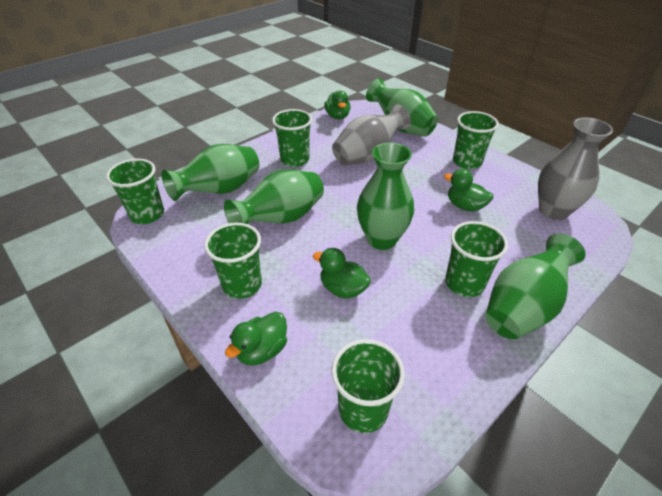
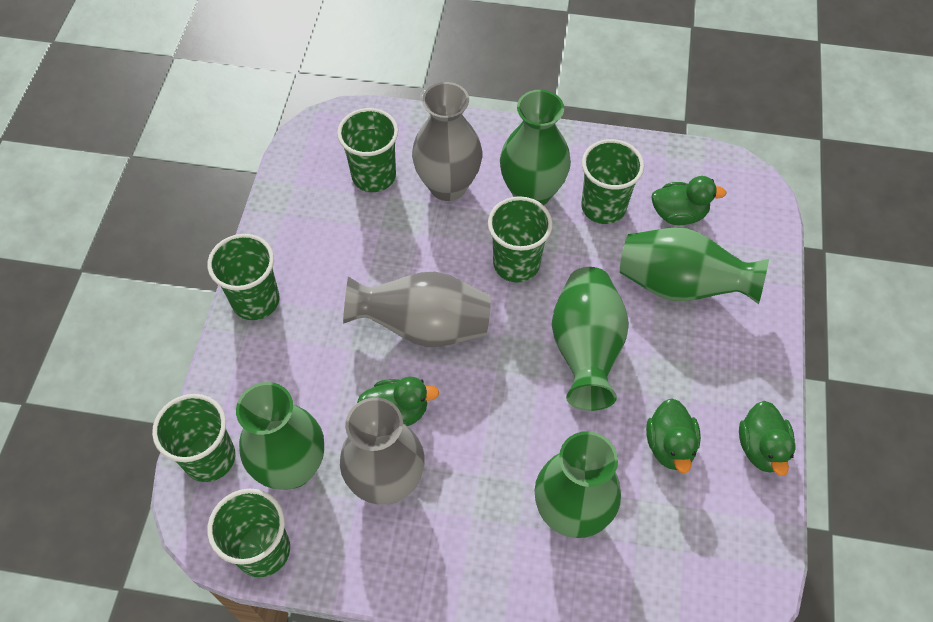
grey vase: 2 -> 3

